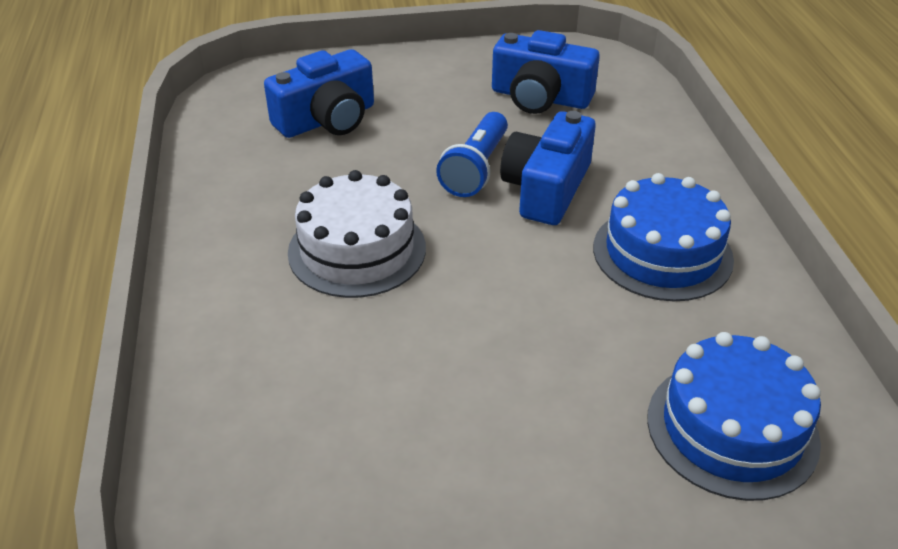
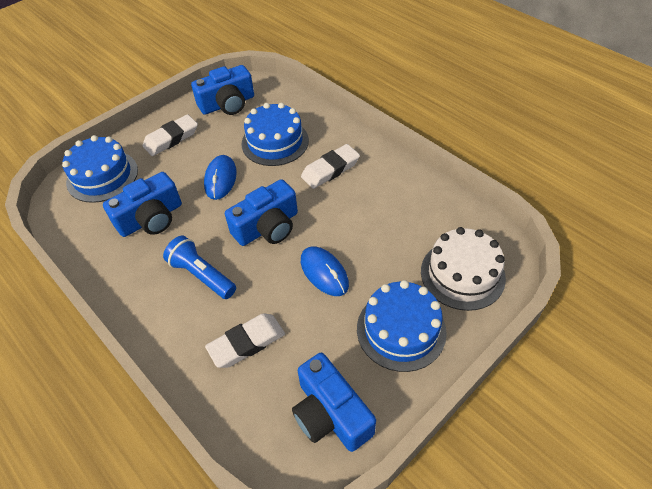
blue cake: 2 -> 3
blue camera: 3 -> 4
blue mouse: 0 -> 2
white eraser: 0 -> 3

